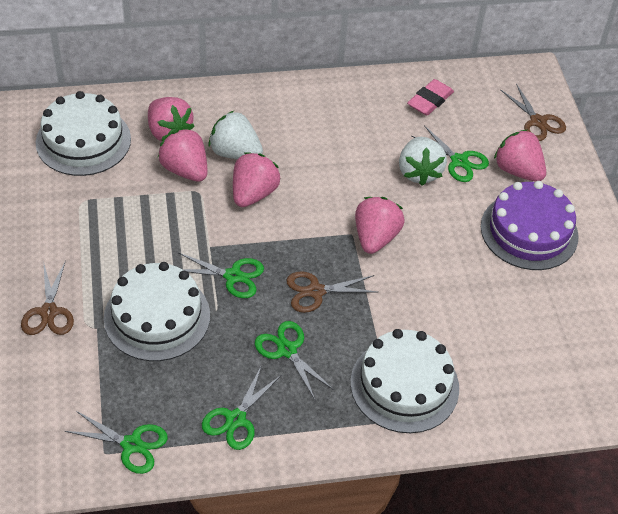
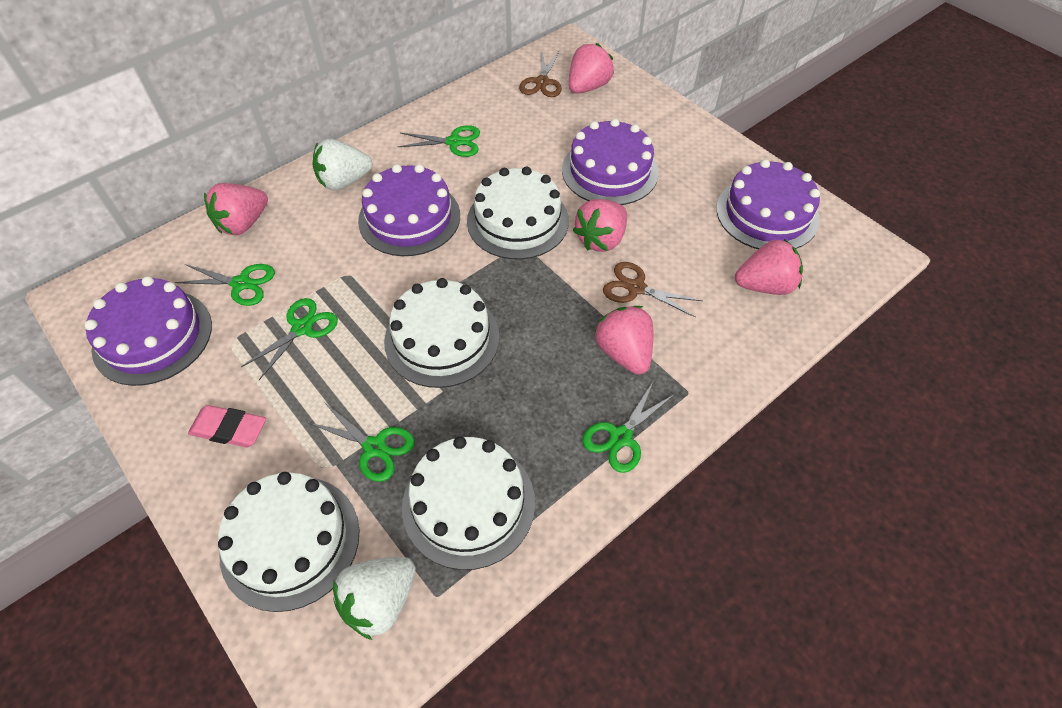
brown scissors: 3 -> 2
purple cake: 1 -> 4
white cake: 3 -> 4

